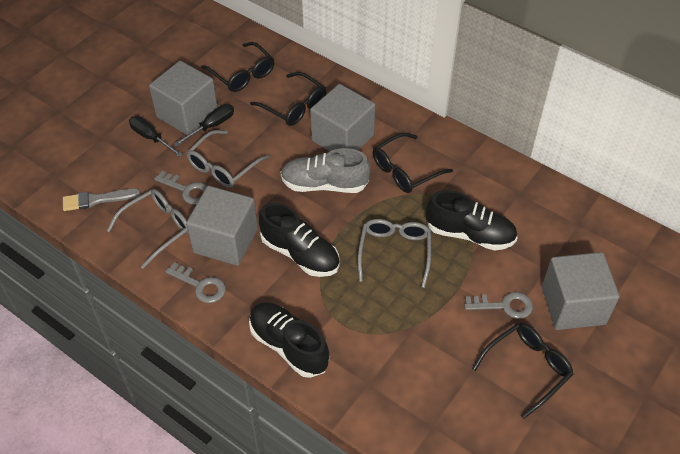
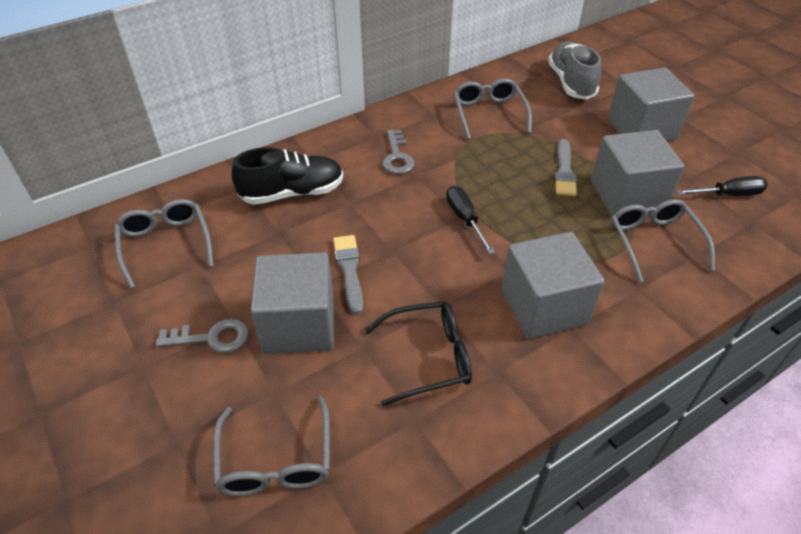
black glasses: 4 -> 1
black shoe: 3 -> 1
grey brush: 1 -> 2
grey glasses: 3 -> 4
grey key: 3 -> 2

